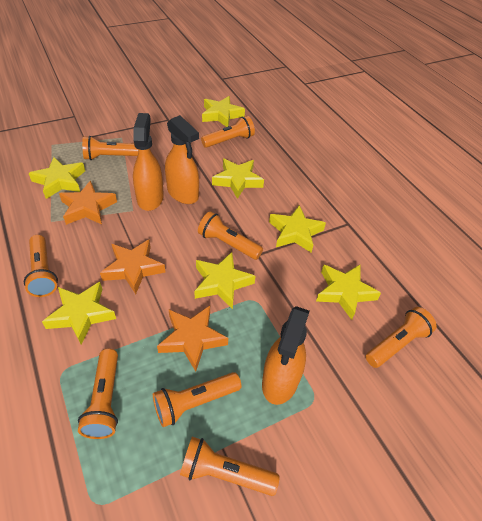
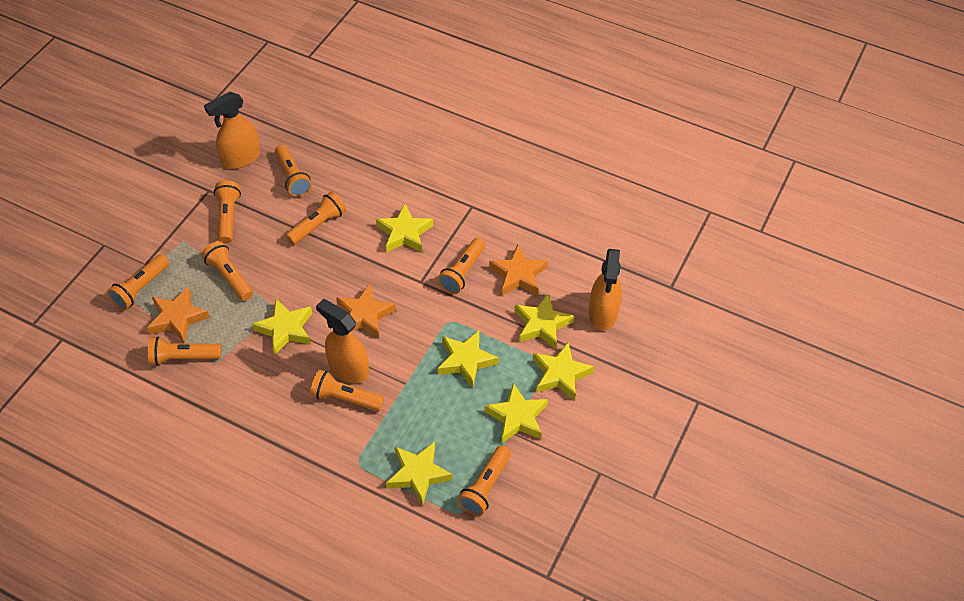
orange flashlight: 8 -> 9

